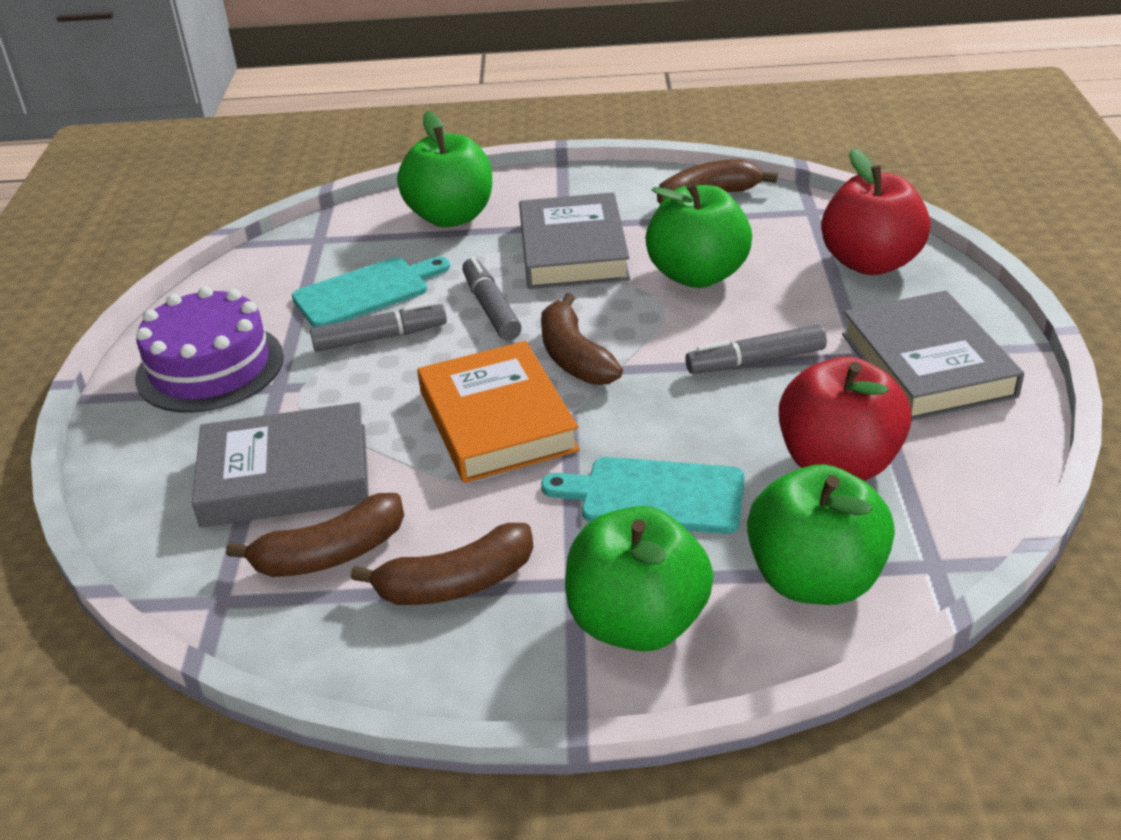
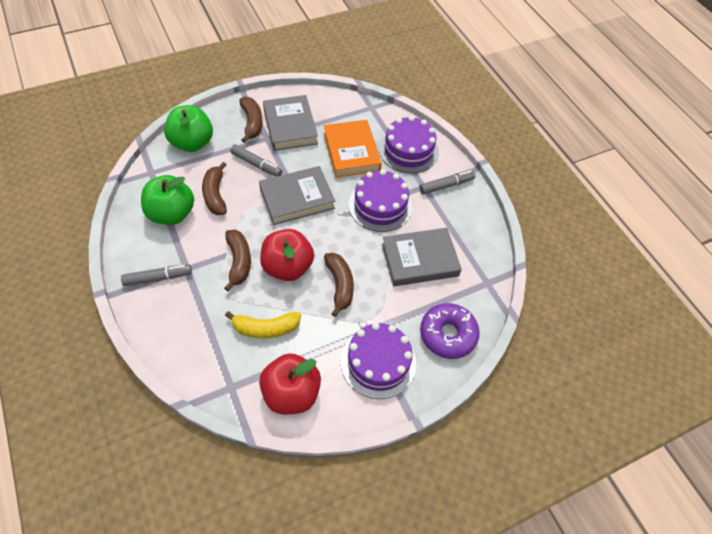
green apple: 4 -> 2
purple cake: 1 -> 3
purple donut: 0 -> 1
turquoise cutting board: 2 -> 0
yellow banana: 0 -> 1

